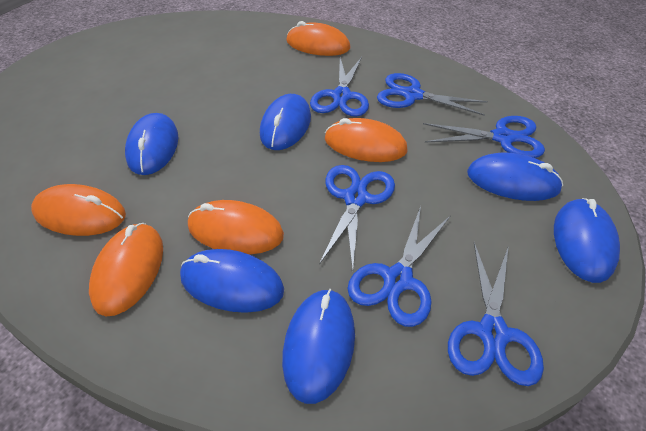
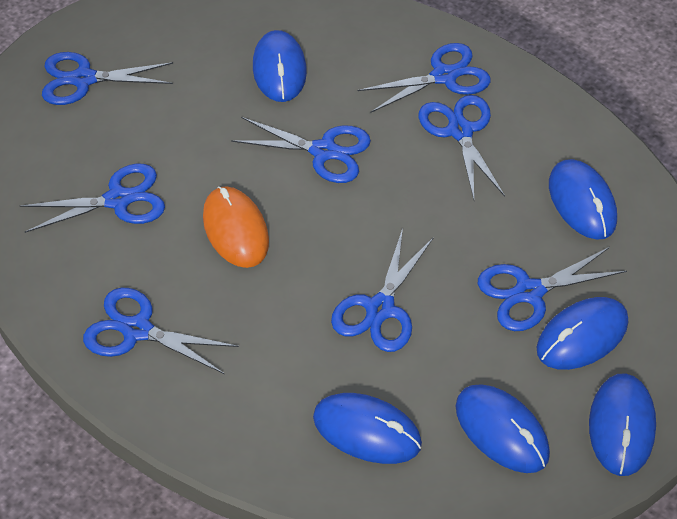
blue scissors: 6 -> 8
orange mouse: 5 -> 1

